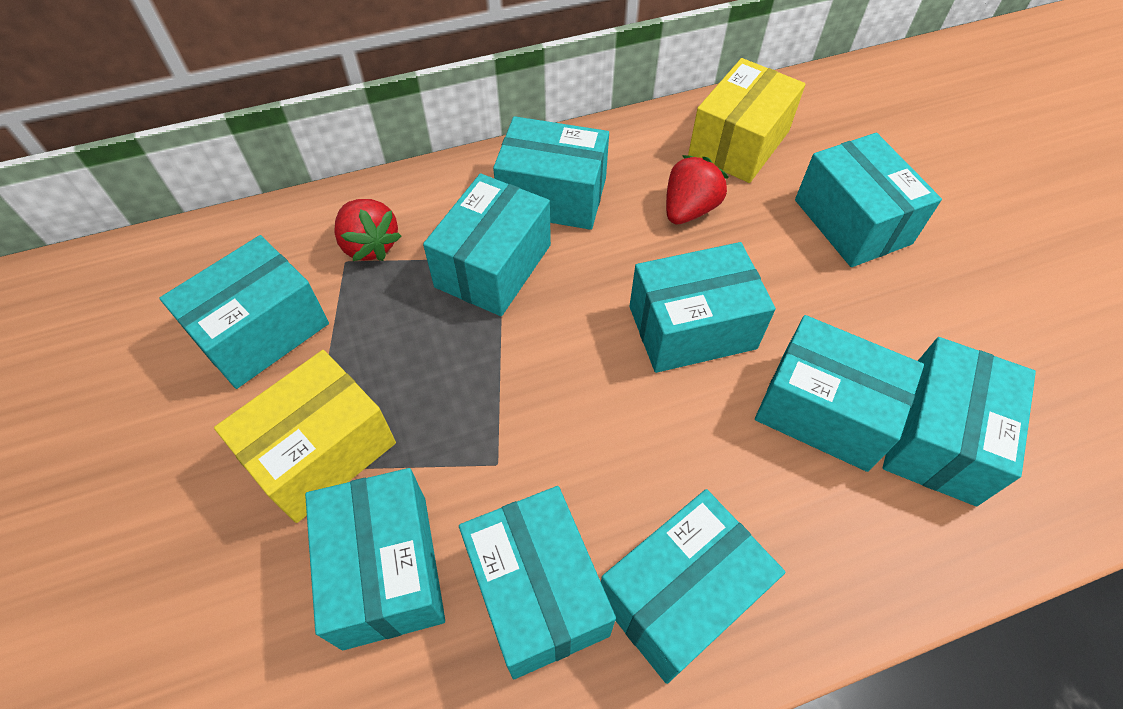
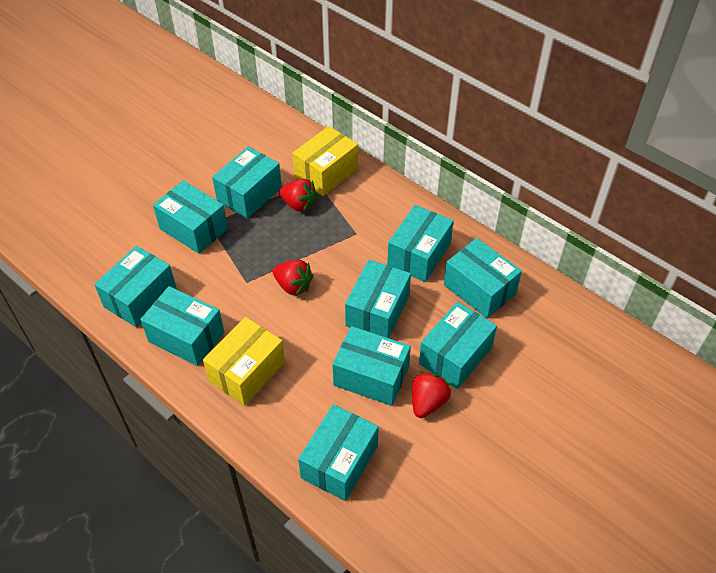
red strawberry: 2 -> 3

